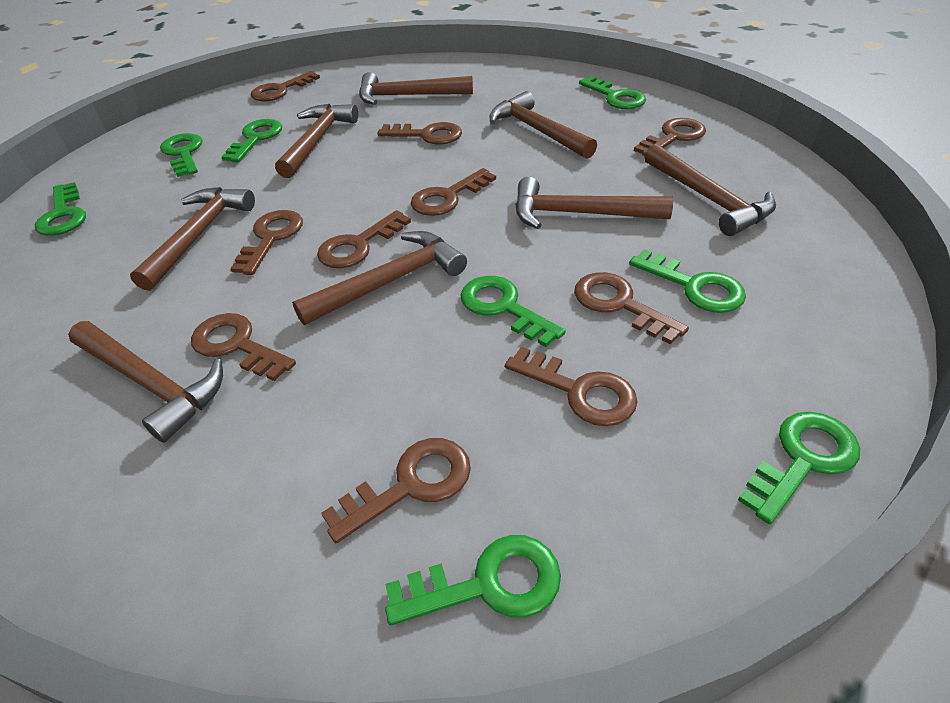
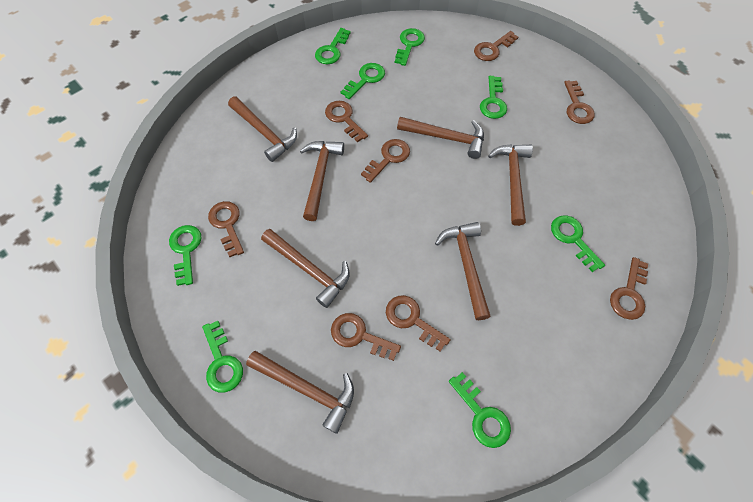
brown hammer: 8 -> 7
brown key: 10 -> 8

